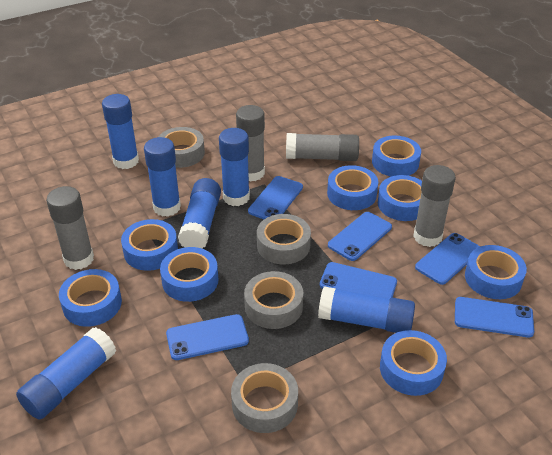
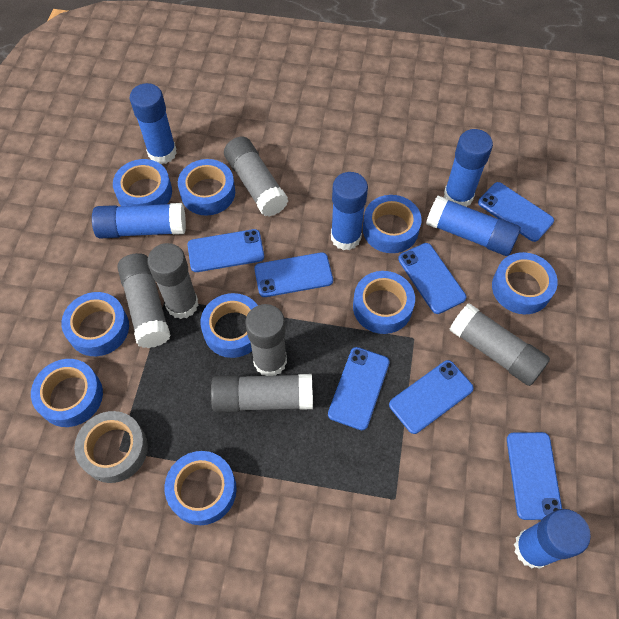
blue phone: 6 -> 7
blue tape: 8 -> 9
grey glue stick: 4 -> 6
grey tape: 4 -> 1

